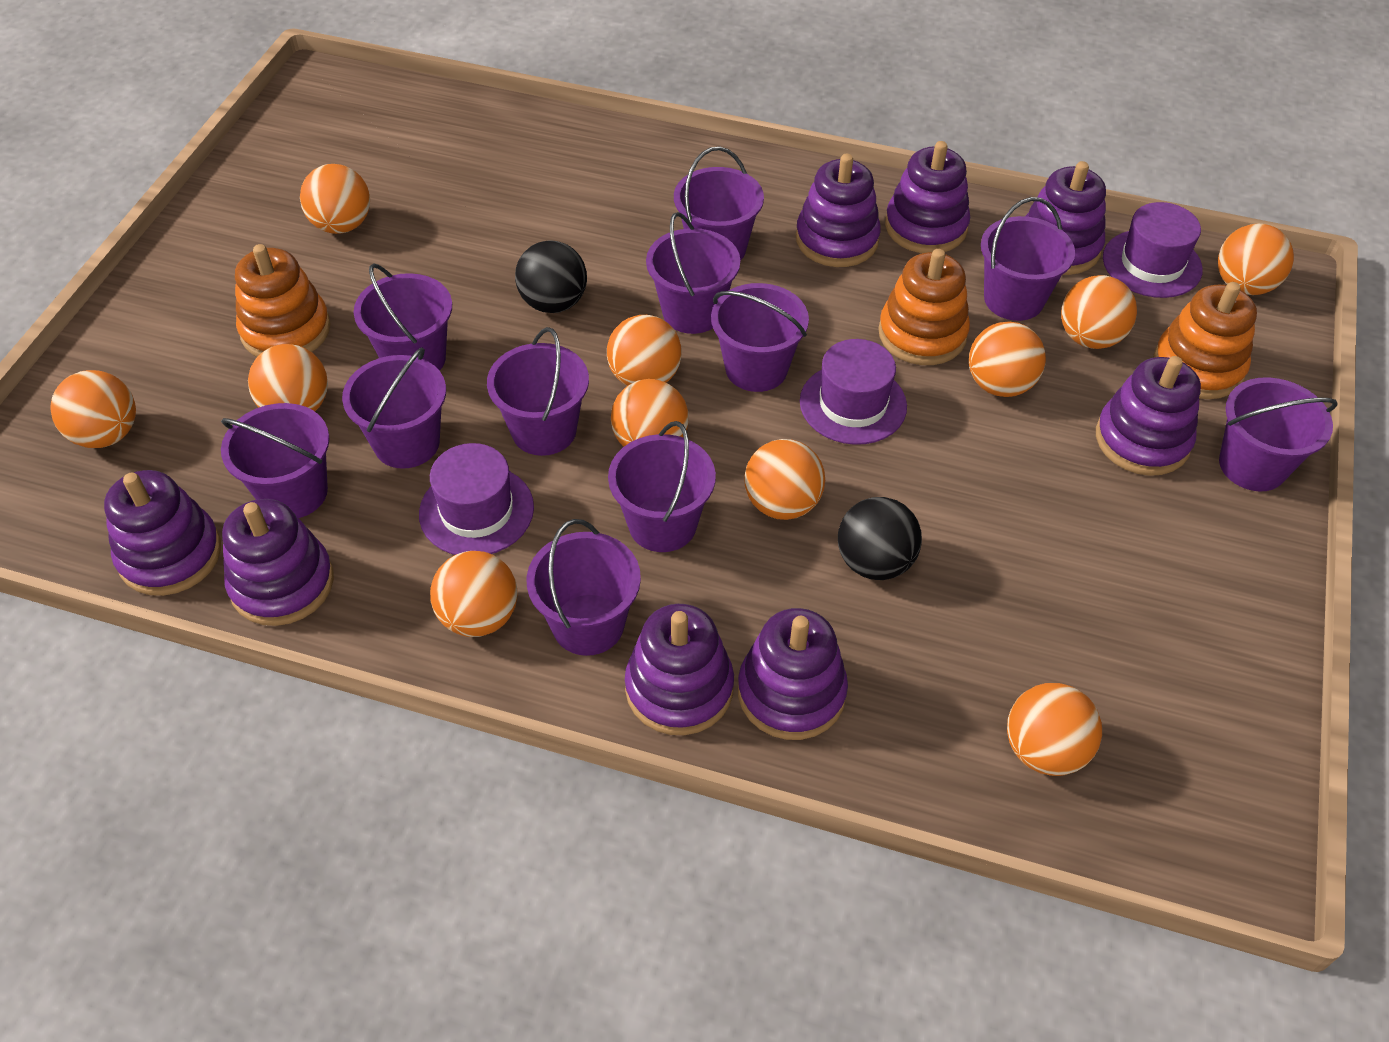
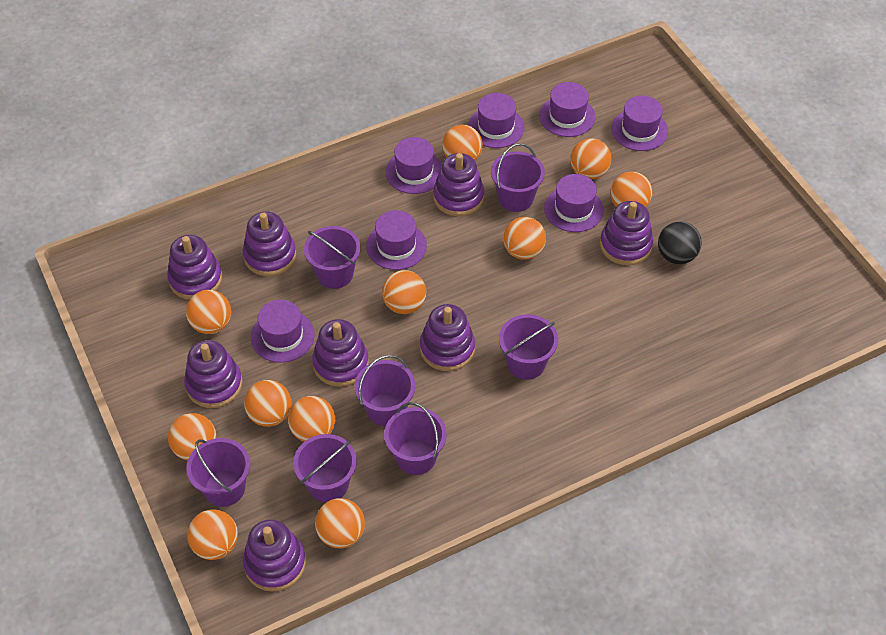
black ball: 2 -> 1
orange stacking toy: 3 -> 0
purple bucket: 11 -> 7
purple hat: 3 -> 7

